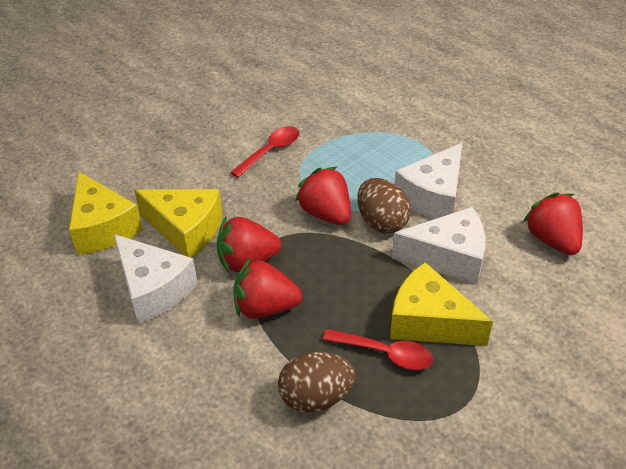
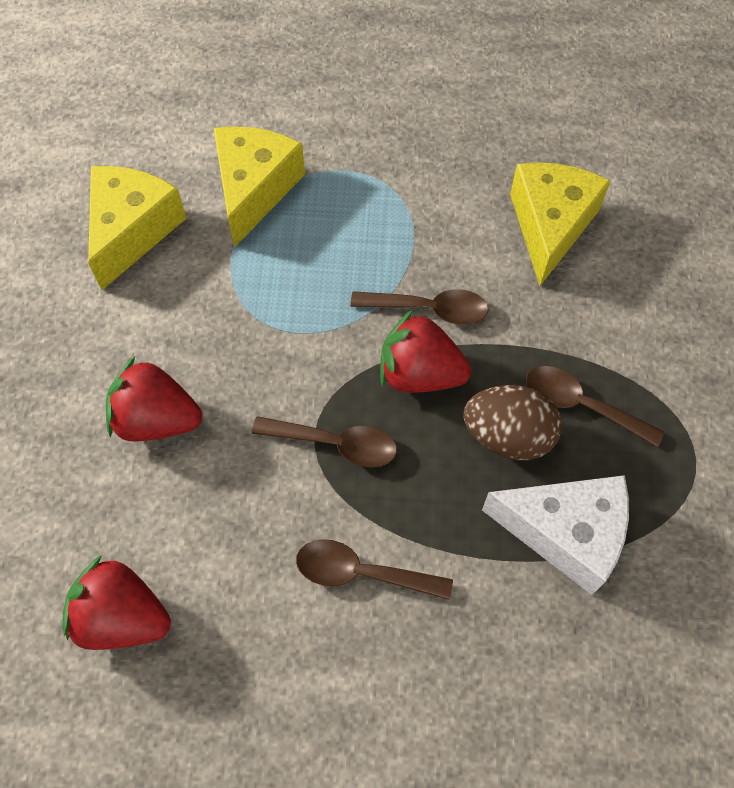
brown egg: 2 -> 1
brown spoon: 0 -> 4
red spoon: 2 -> 0
red strawberry: 4 -> 3
white cheese: 3 -> 1

